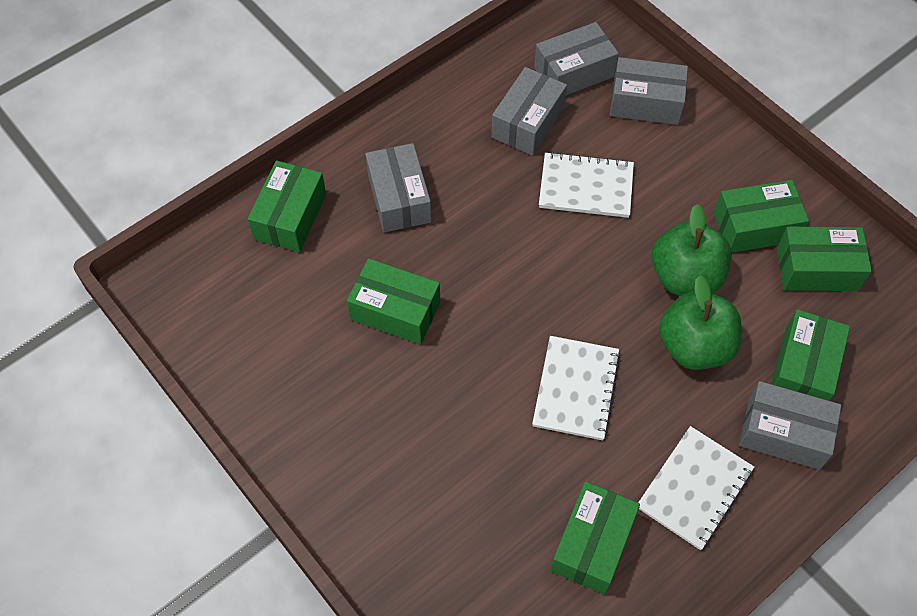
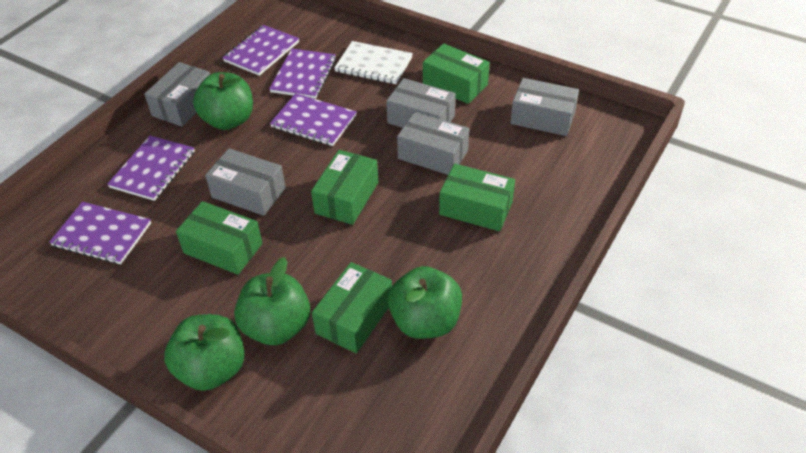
green apple: 2 -> 4
green box: 6 -> 5
purple notebook: 0 -> 5
white notebook: 3 -> 1

